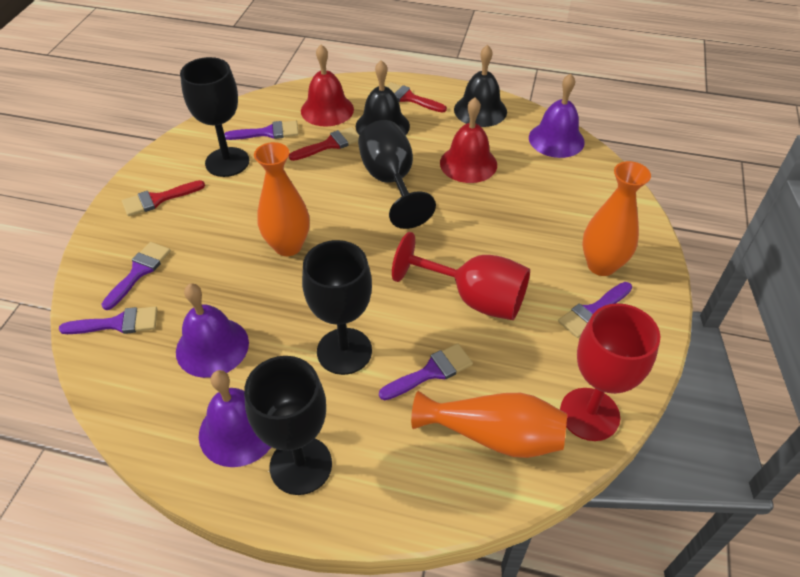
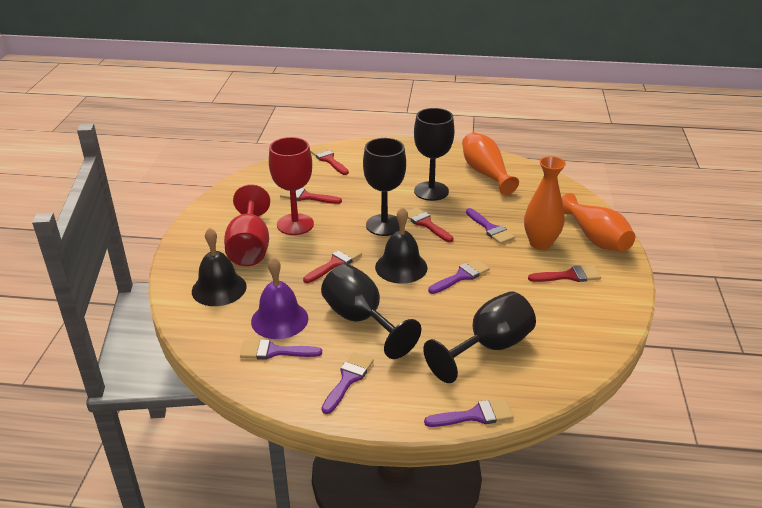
purple bell: 3 -> 1
red bell: 2 -> 0
red brush: 3 -> 5

